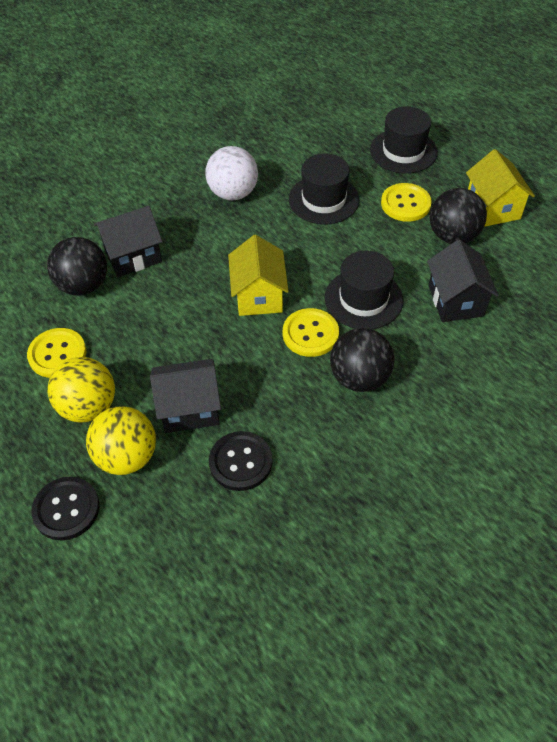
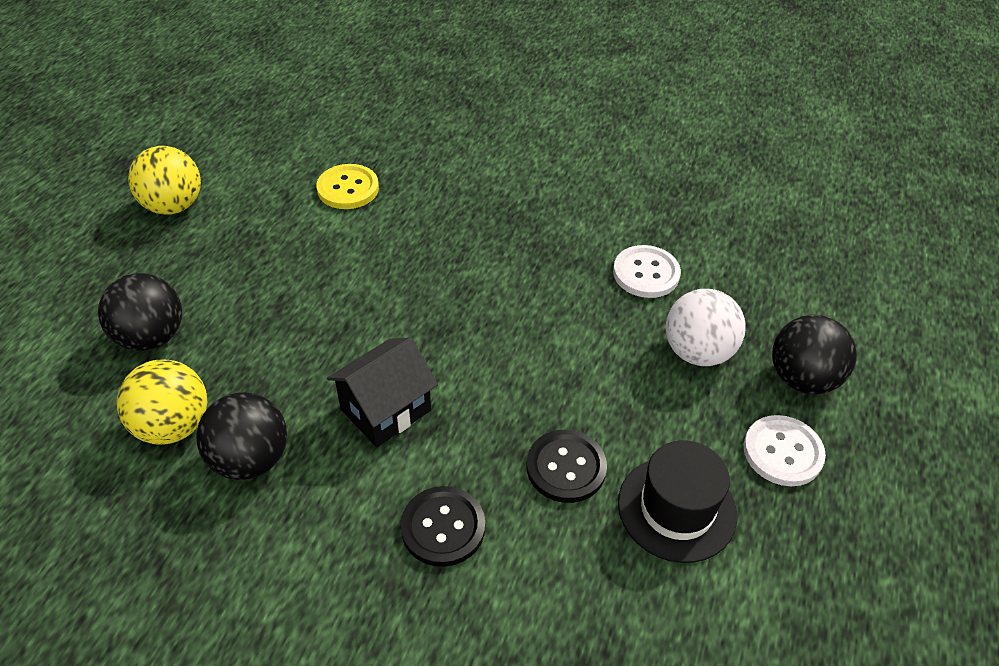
black hat: 3 -> 1
black house: 3 -> 1
white button: 0 -> 2
yellow button: 3 -> 1
yellow house: 2 -> 0

